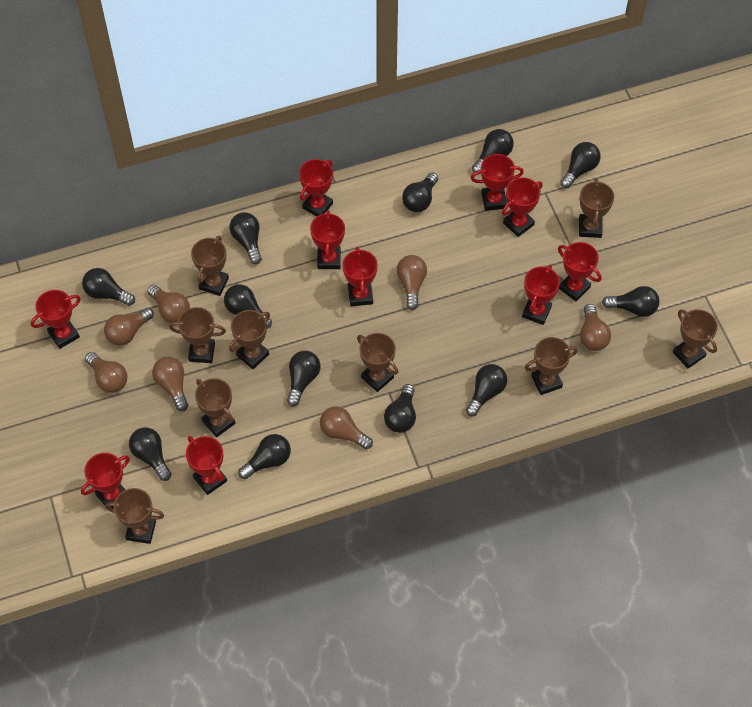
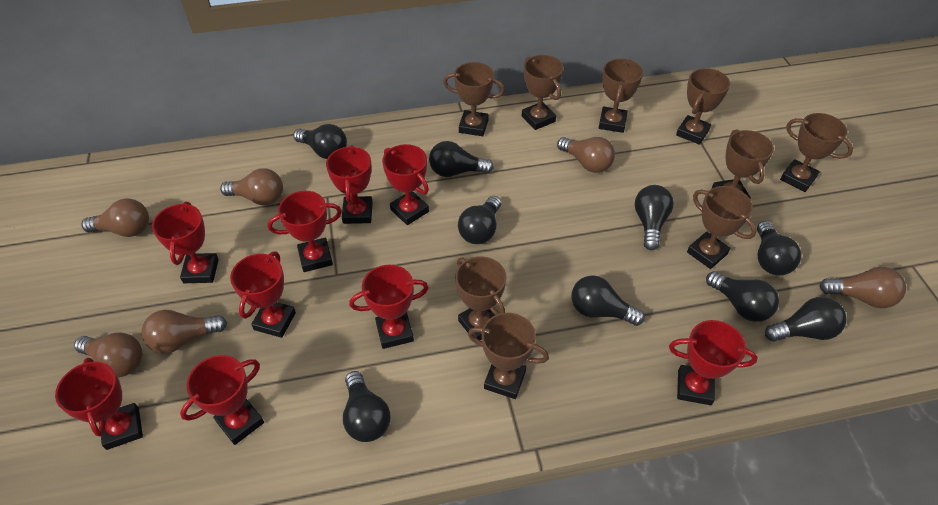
black light bulb: 12 -> 9
brown light bulb: 7 -> 6
red trophy: 10 -> 9

